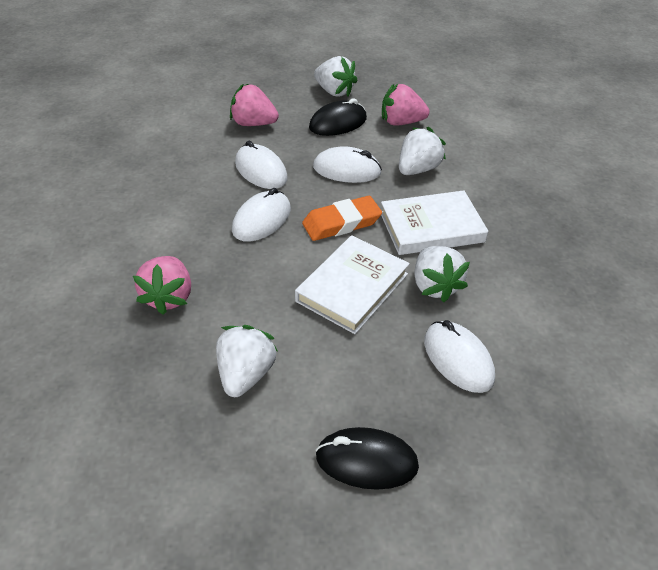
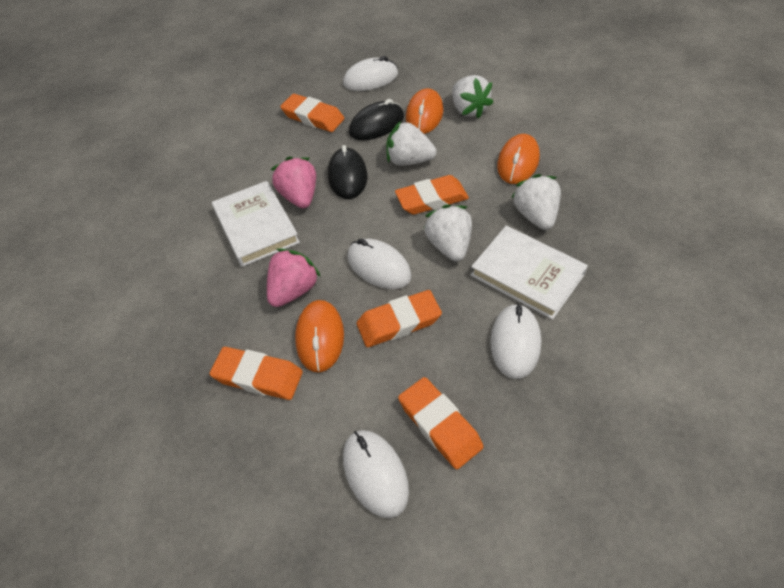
orange eraser: 1 -> 5
orange mouse: 0 -> 3
pink strawberry: 3 -> 2

